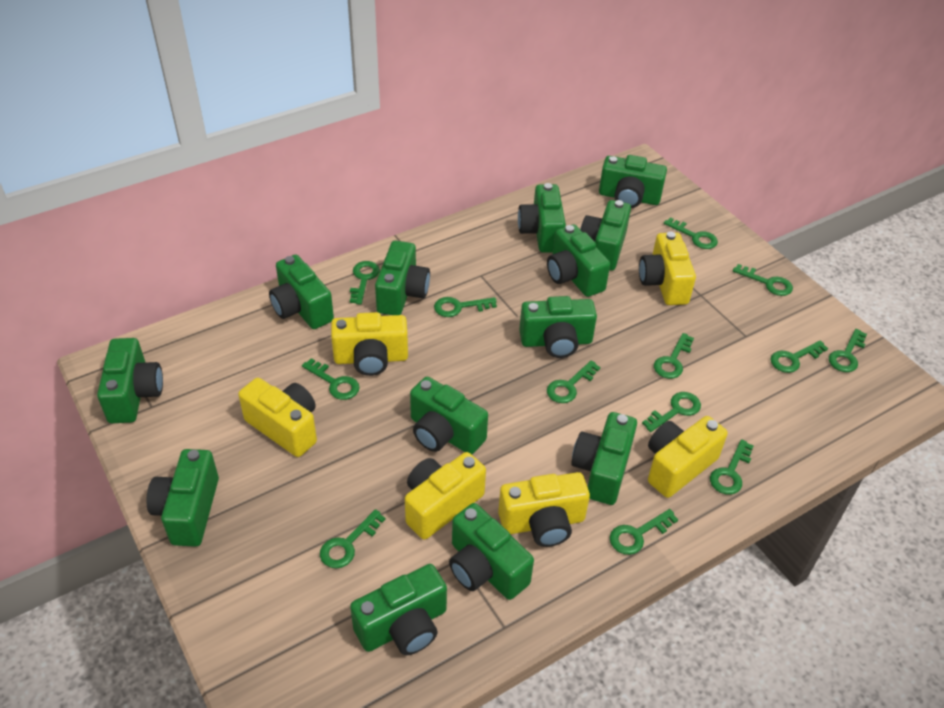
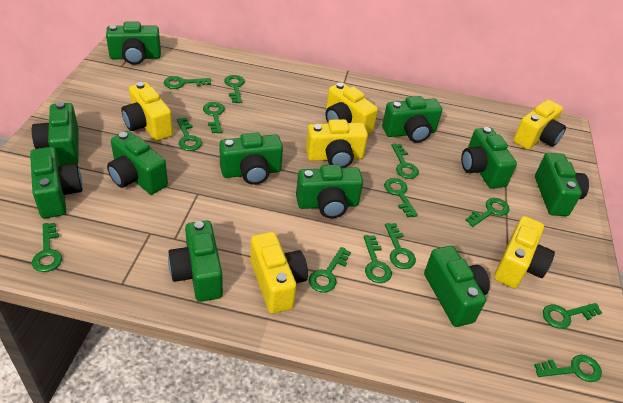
green camera: 13 -> 11

